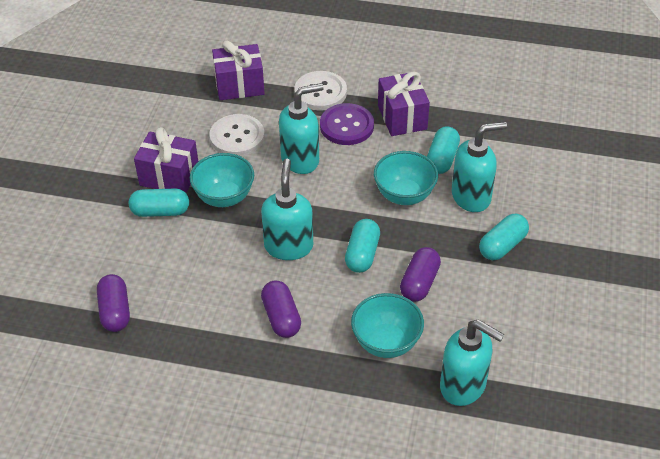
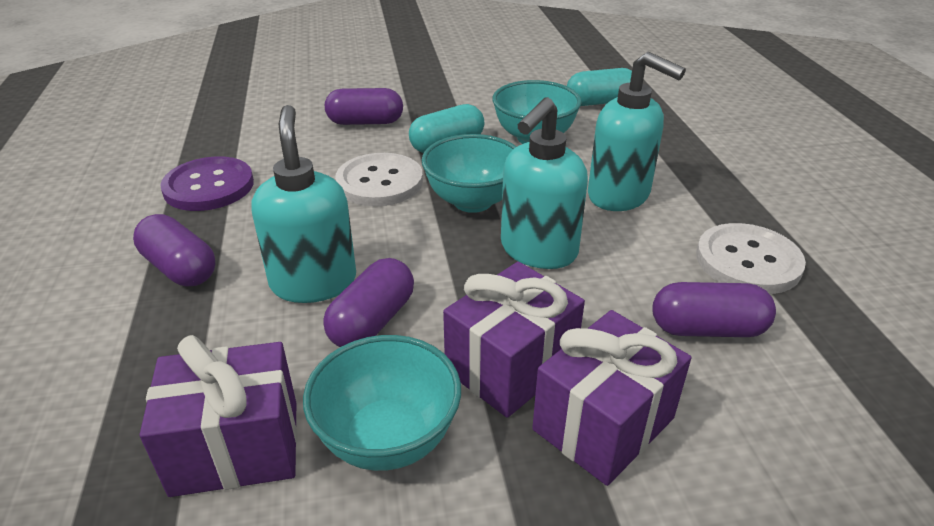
purple capsule: 3 -> 4
turquoise capsule: 4 -> 2
turquoise soap dispenser: 4 -> 3

